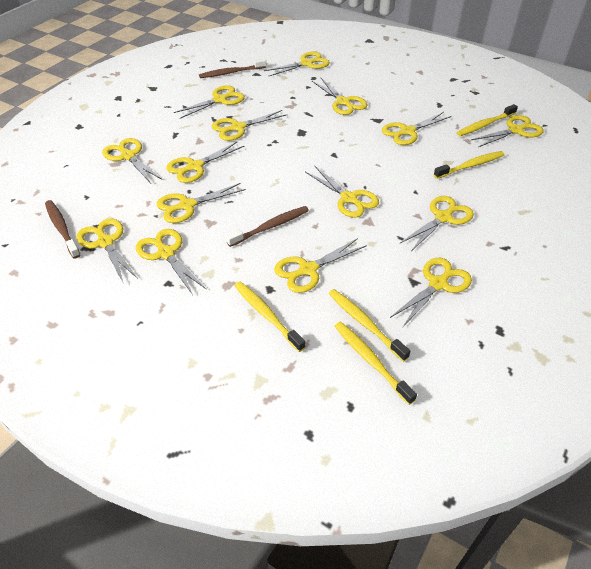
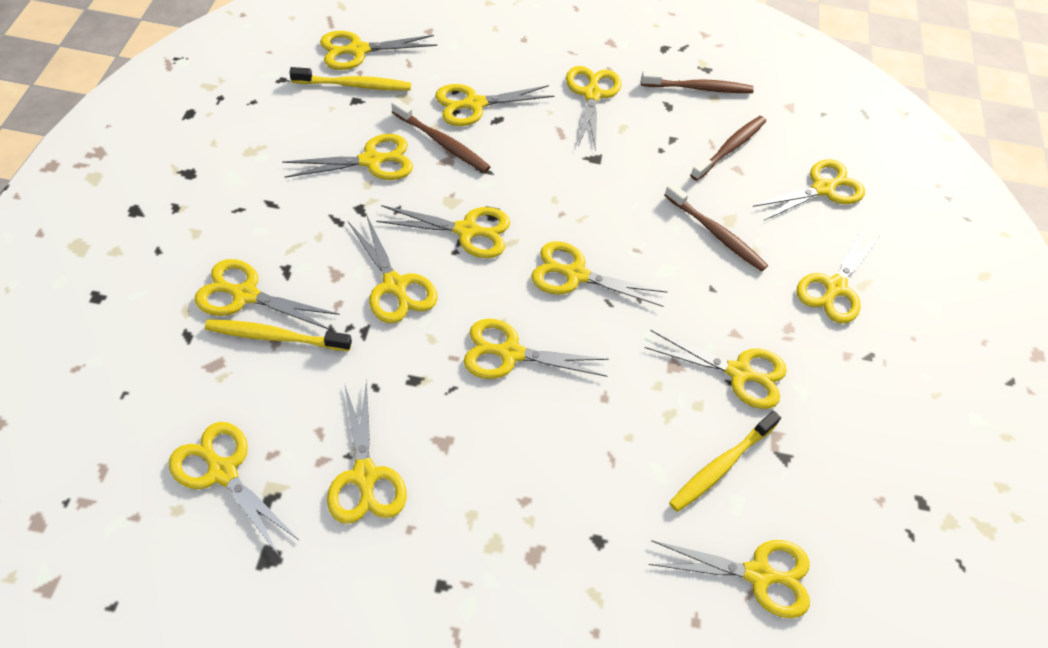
brown toothbrush: 3 -> 4
yellow toothbrush: 5 -> 3

